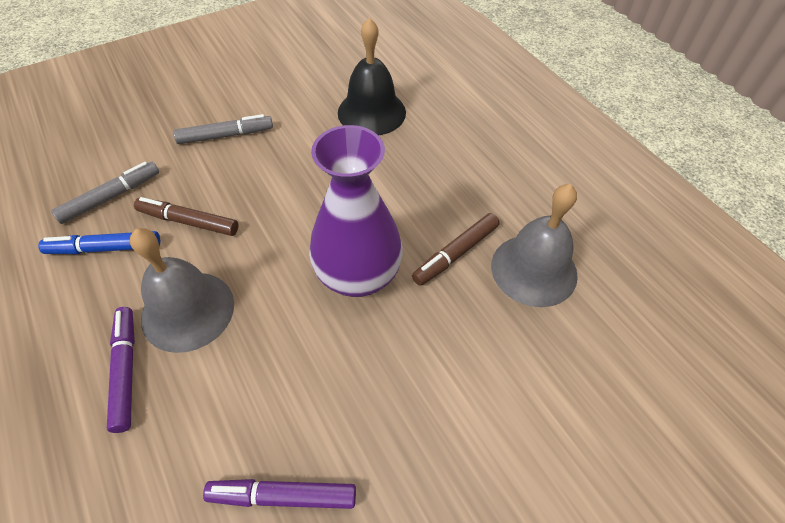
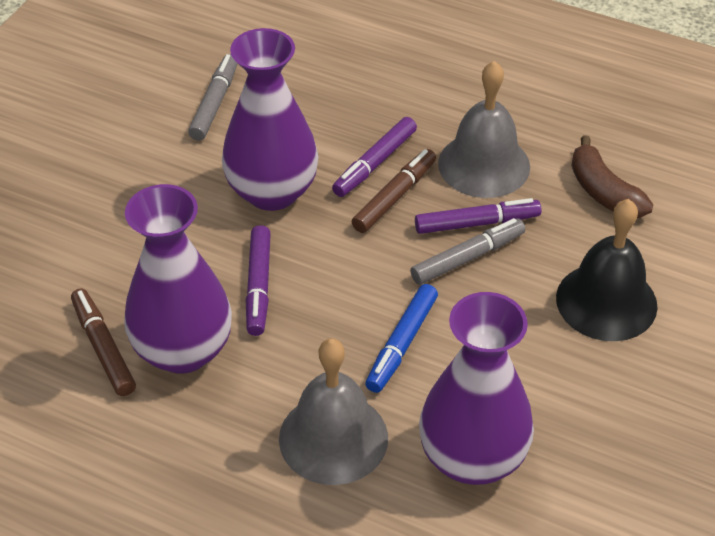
brown banana: 0 -> 1
purple marker: 2 -> 3
purple vase: 1 -> 3

